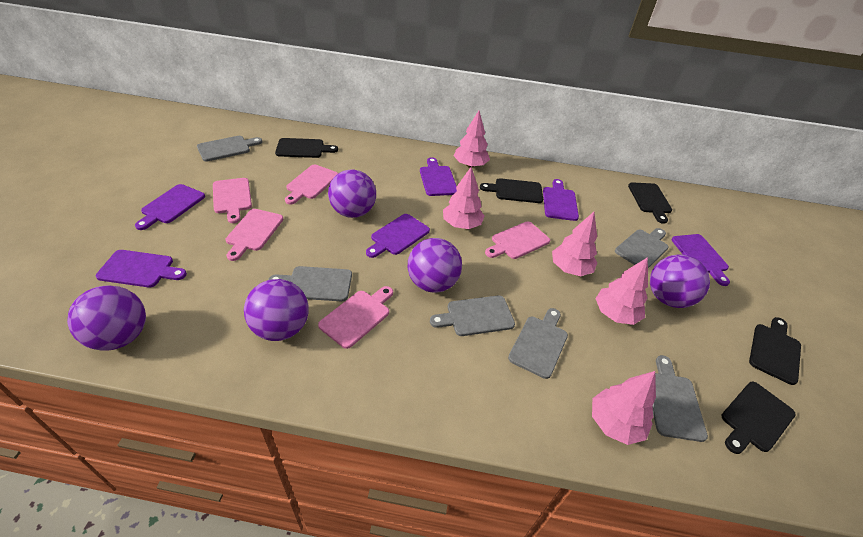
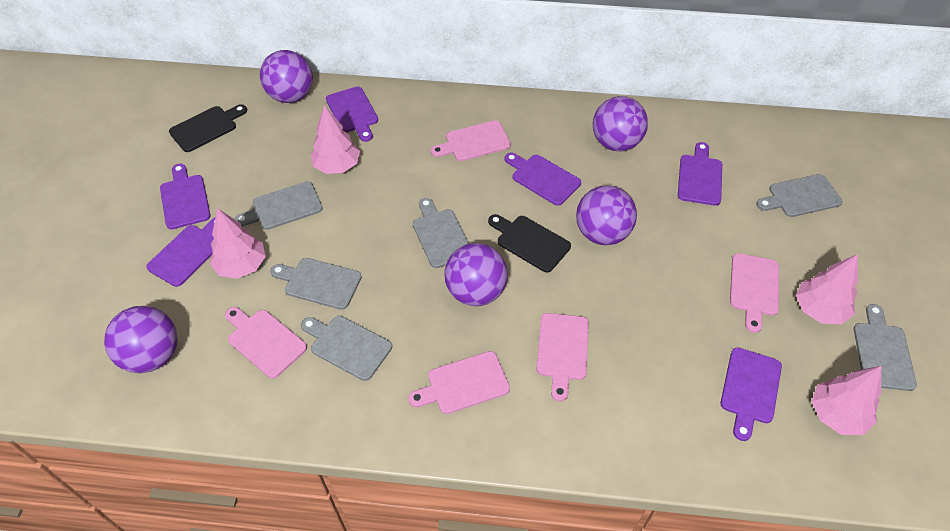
black cutting board: 5 -> 2
pink tree: 5 -> 4

